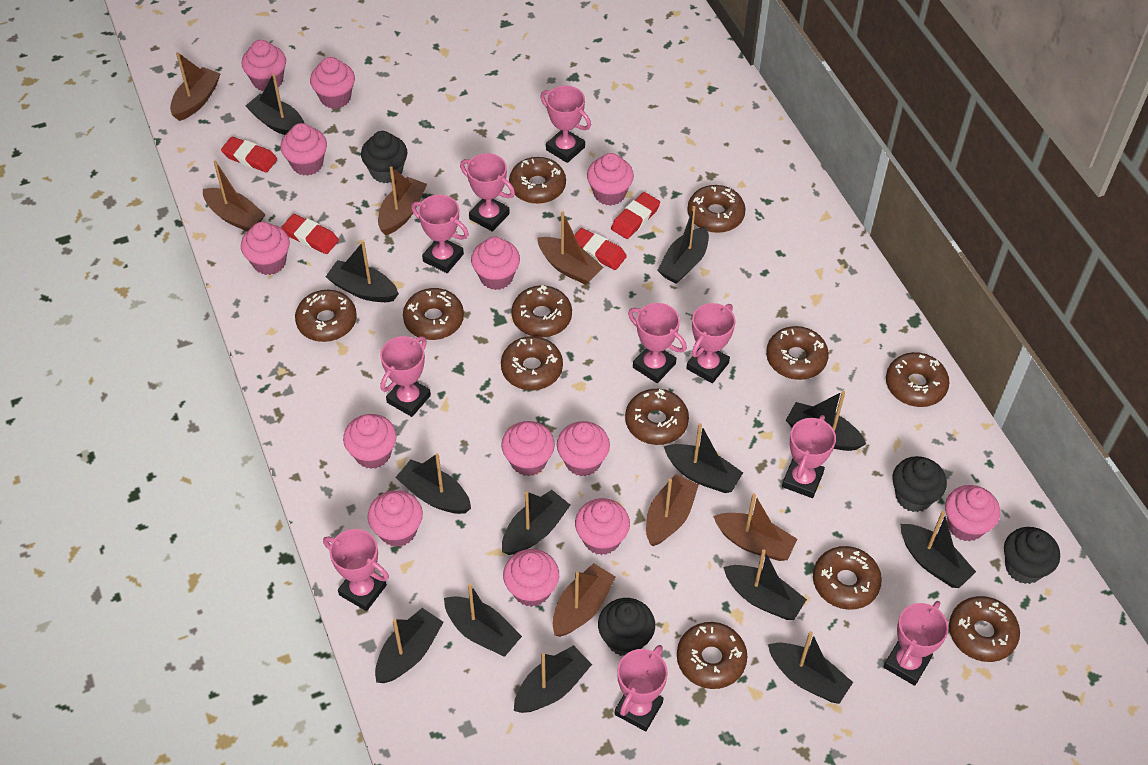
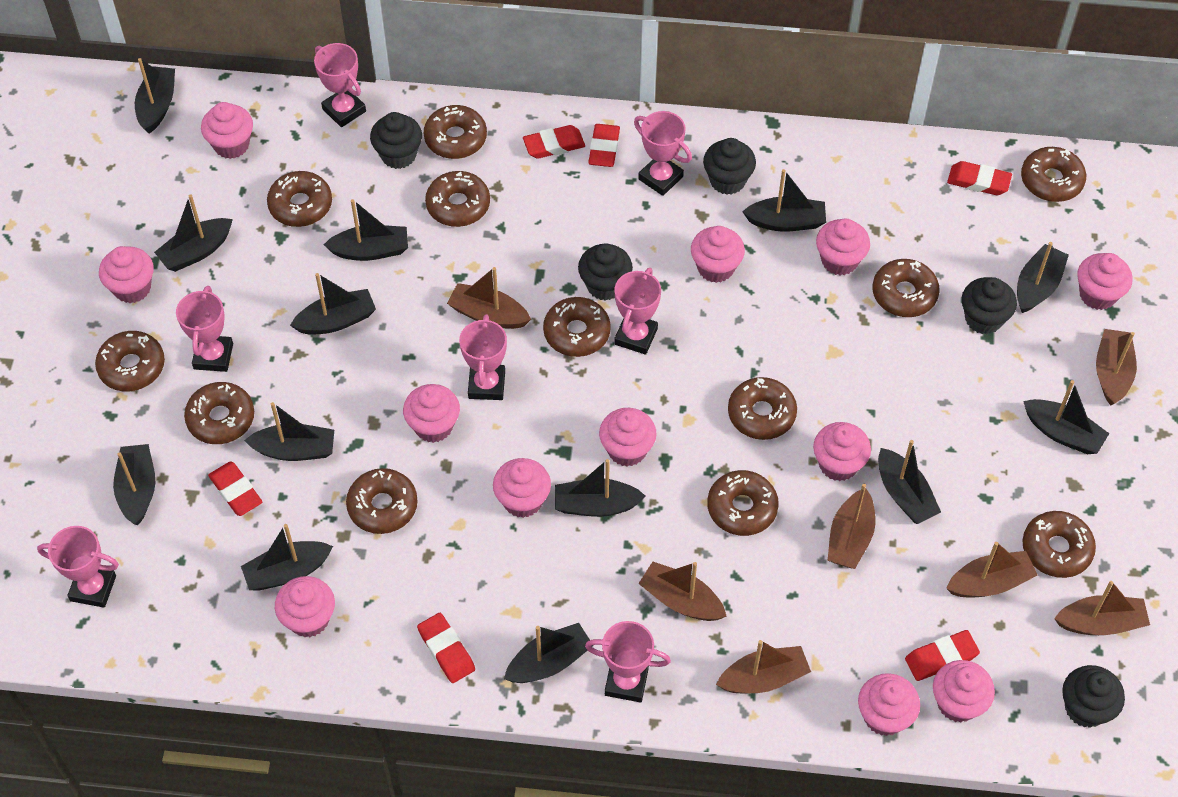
black cupcake: 4 -> 5
pink cupcake: 13 -> 12
pink trophy: 10 -> 7
red eraser: 4 -> 6

